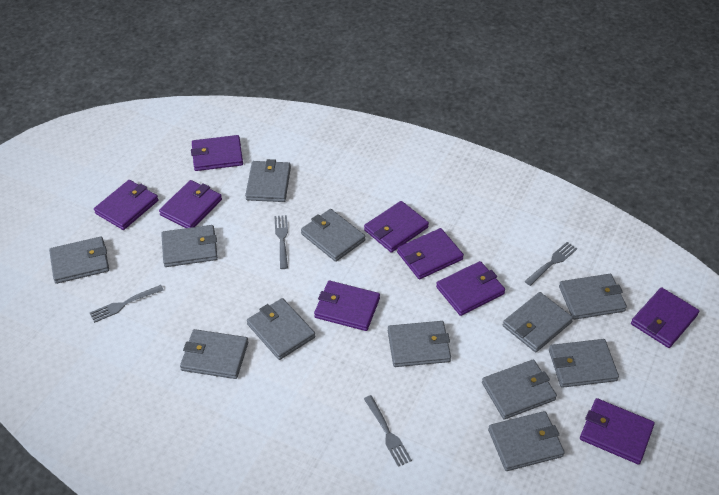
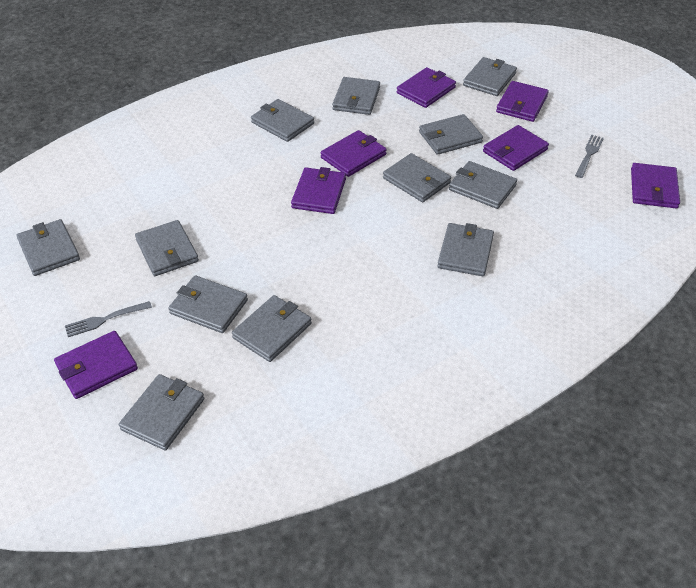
grey fork: 4 -> 2
purple wallet: 9 -> 7

